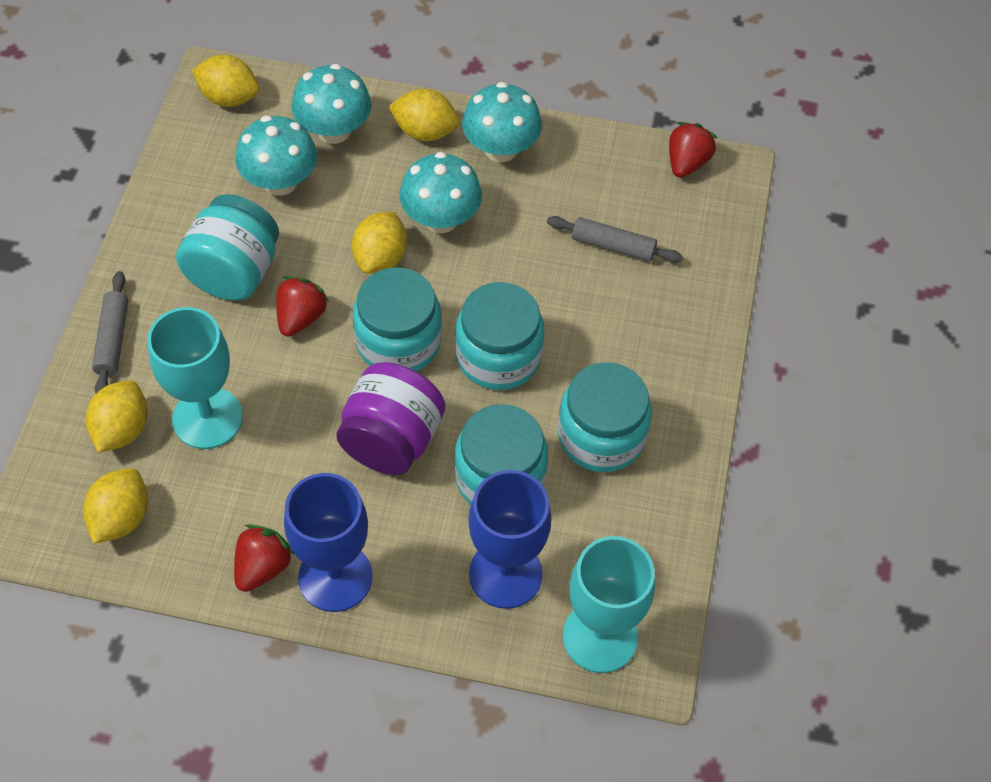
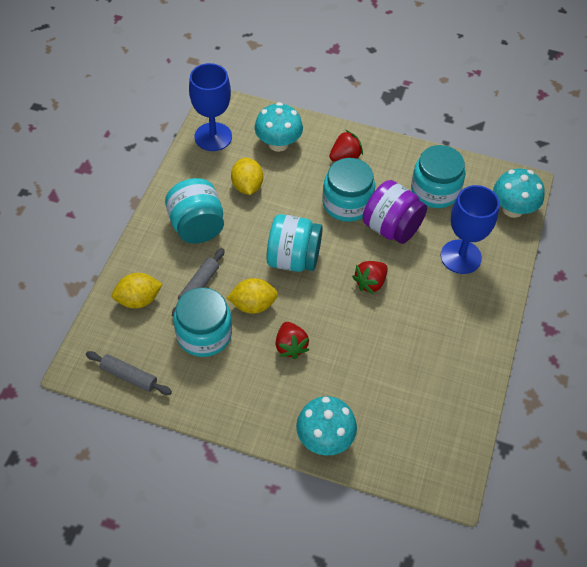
turquoise goblet: 2 -> 0
turquoise mushroom: 4 -> 3
yellow lemon: 5 -> 3

